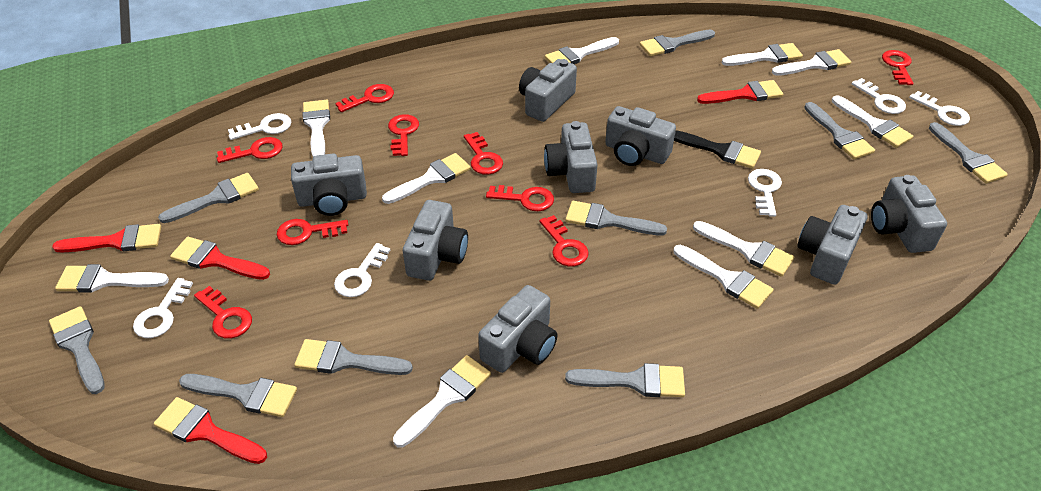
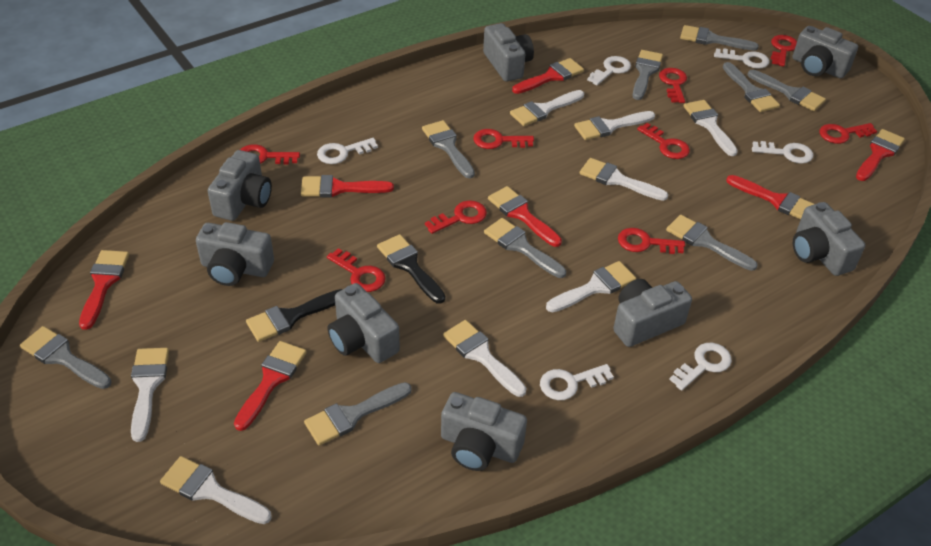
black brush: 1 -> 2
red brush: 4 -> 7
white brush: 10 -> 8

